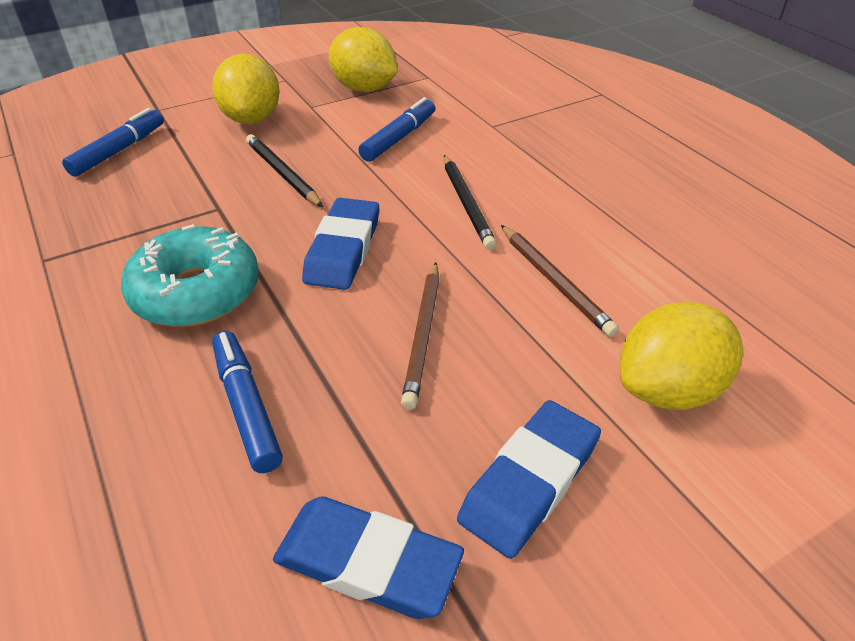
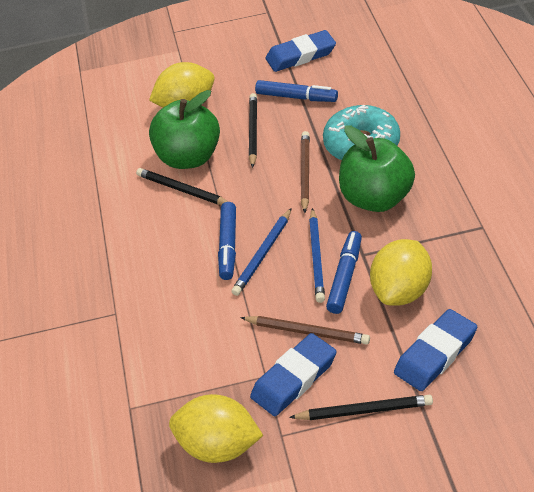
black pencil: 2 -> 3
blue pencil: 0 -> 2
green apple: 0 -> 2

